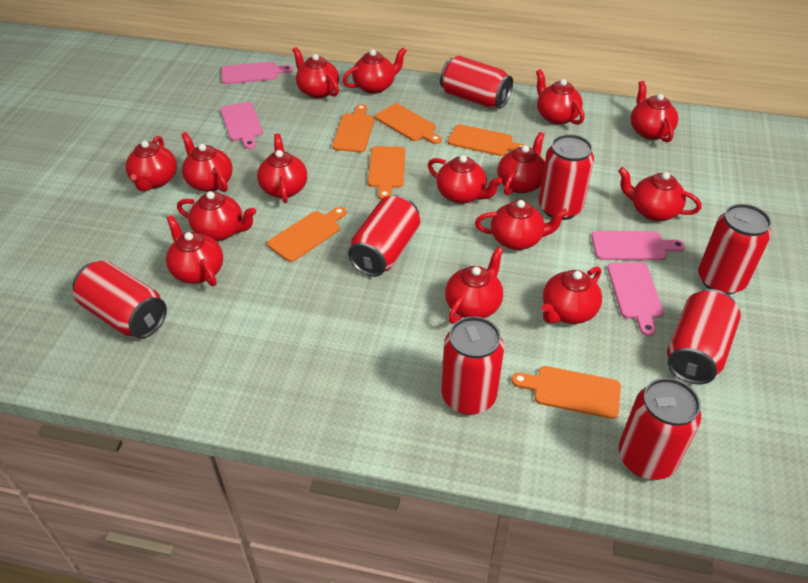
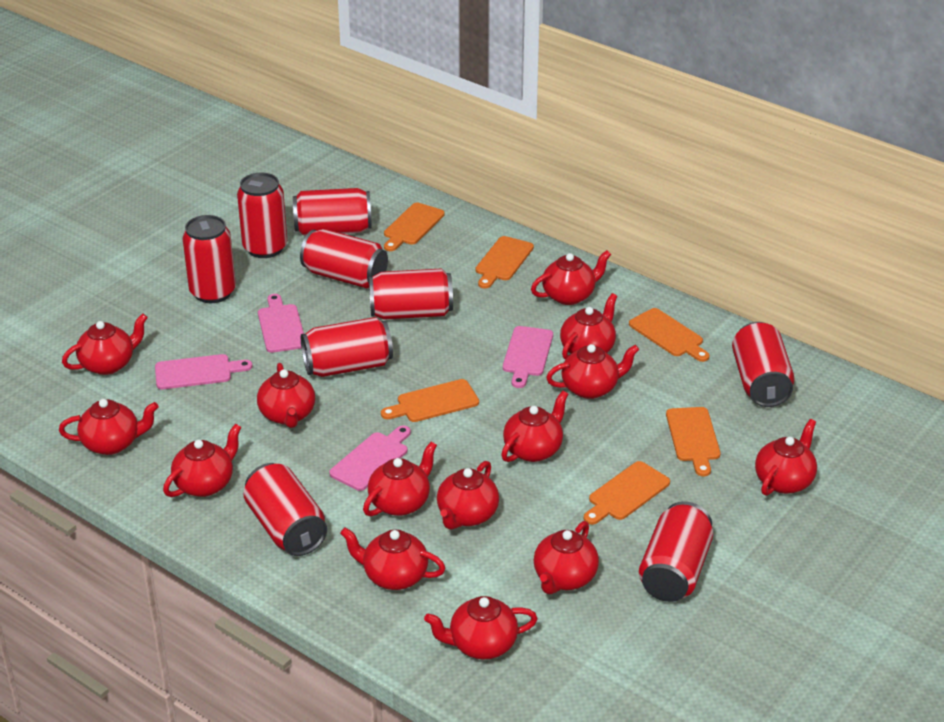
red can: 8 -> 9
red teapot: 15 -> 14

